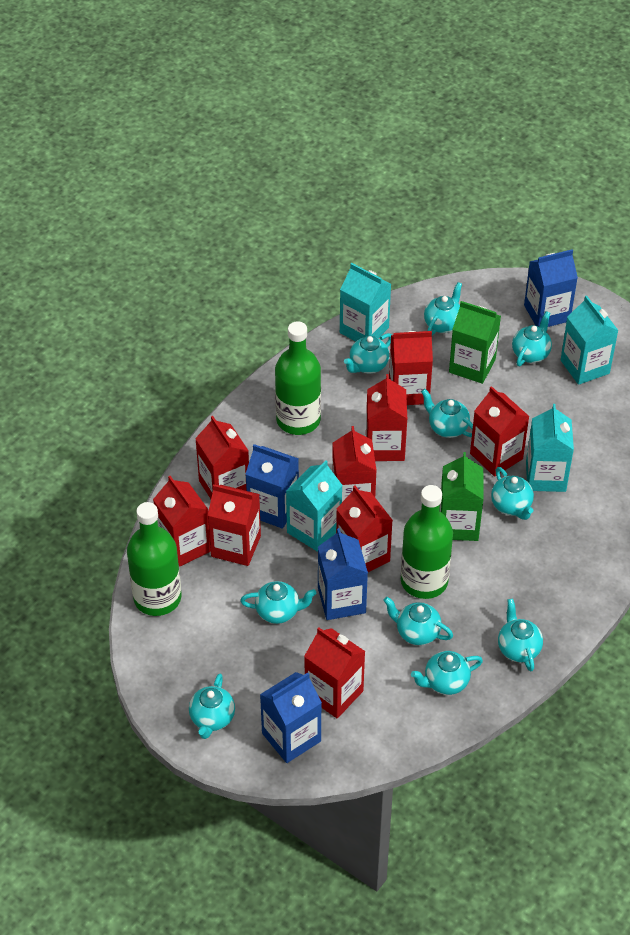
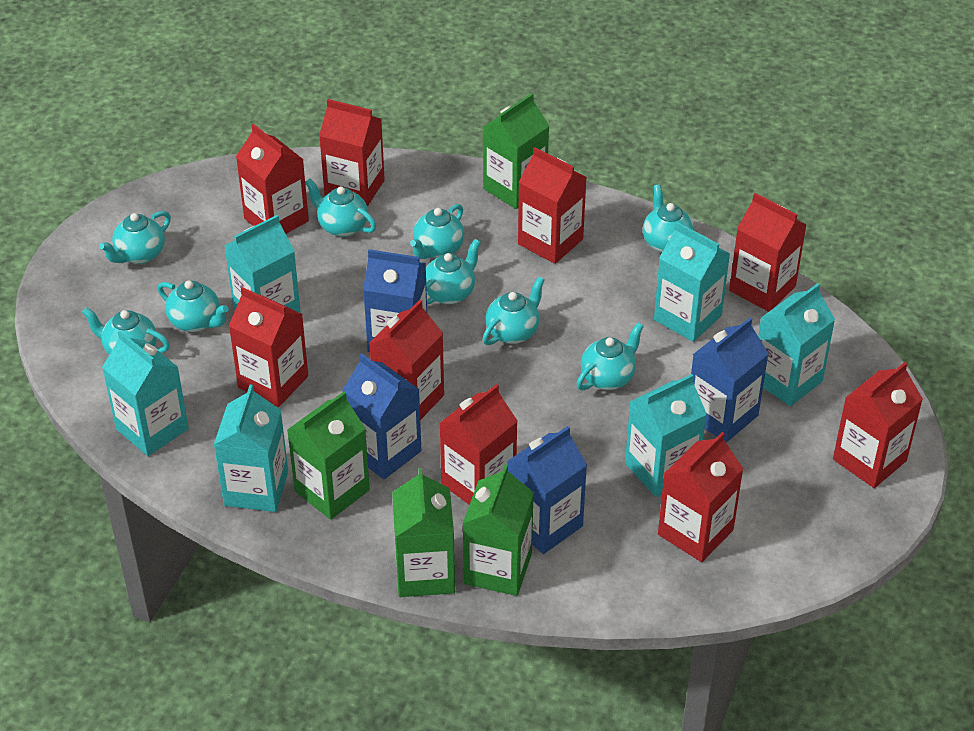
green bottle: 3 -> 0
green carton: 2 -> 4
turquoise carton: 4 -> 6
turquoise teapot: 10 -> 9

